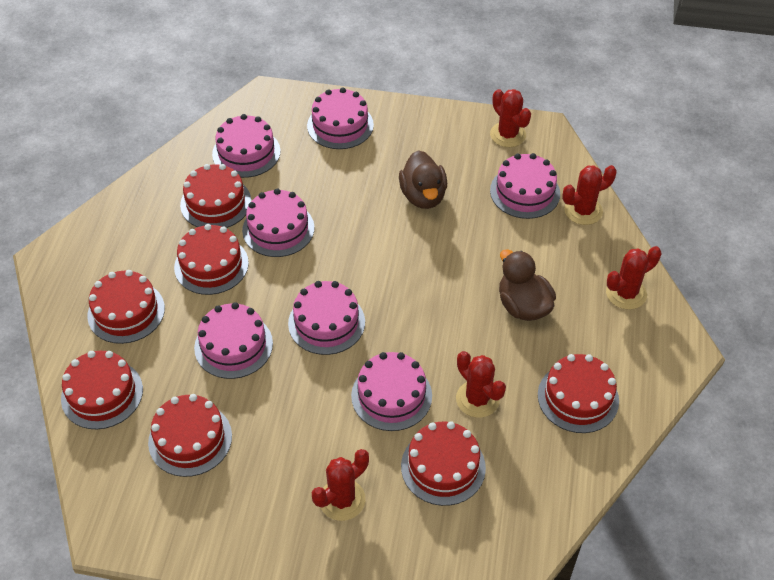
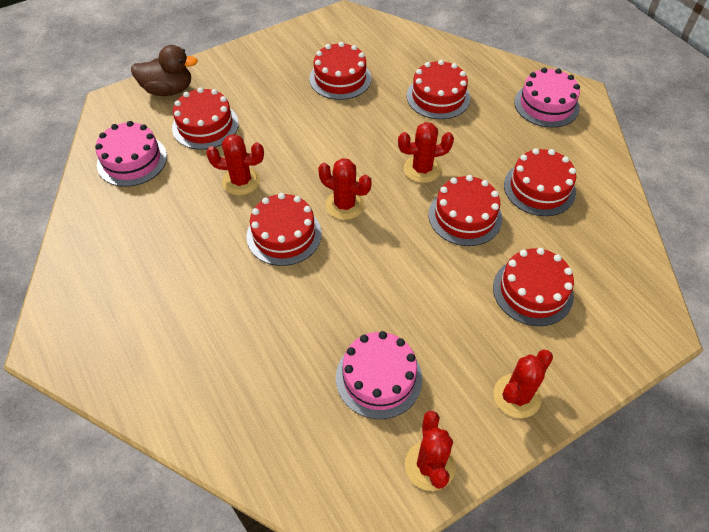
brown duck: 2 -> 1
pink cake: 7 -> 3

